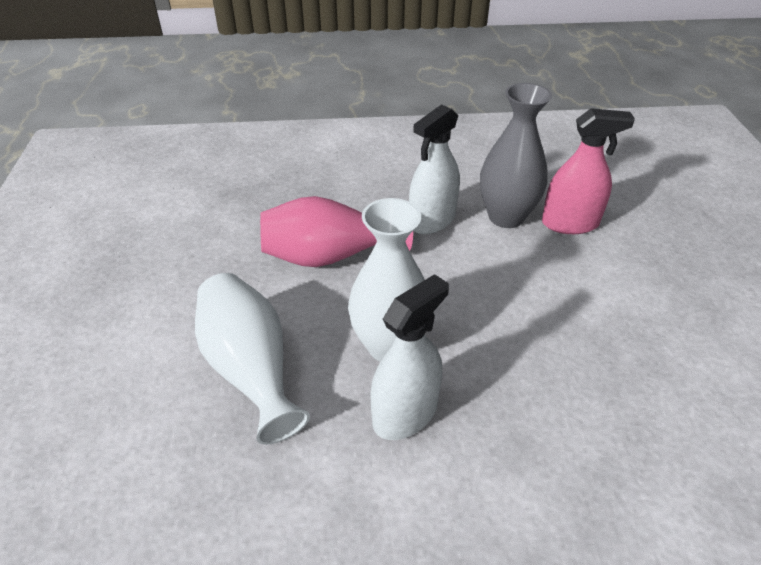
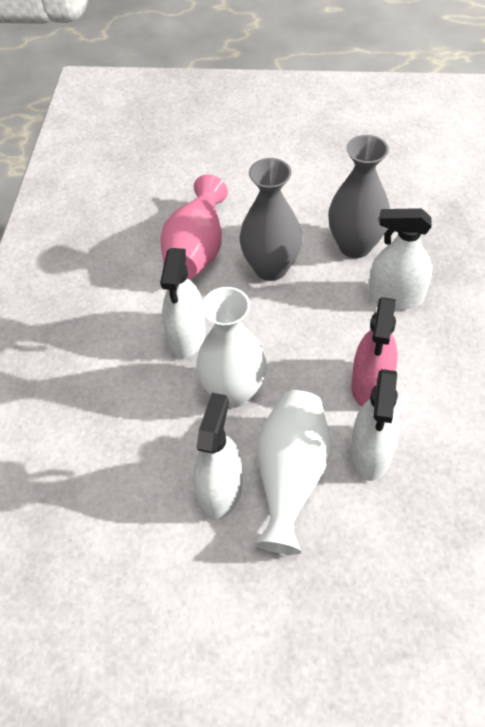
grey vase: 1 -> 2
white spray bottle: 2 -> 4

